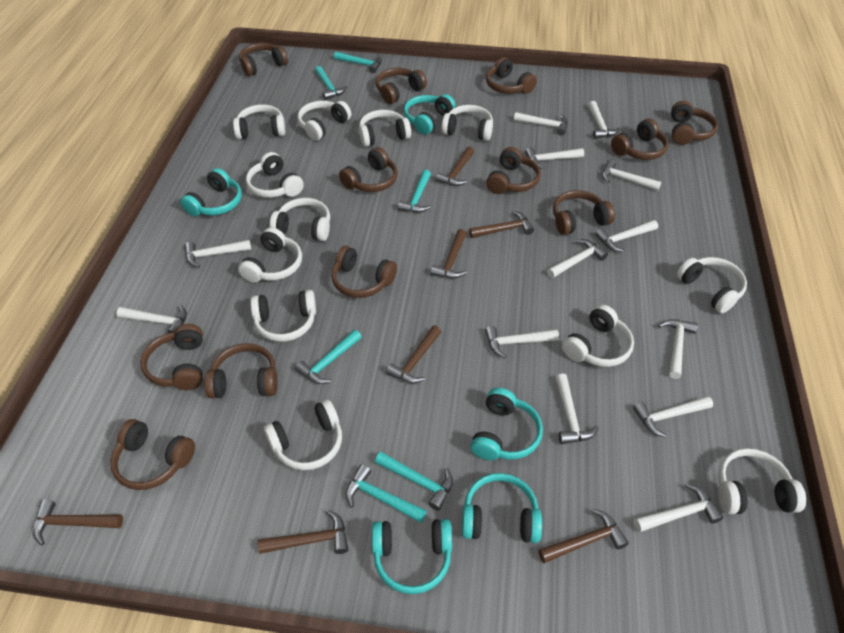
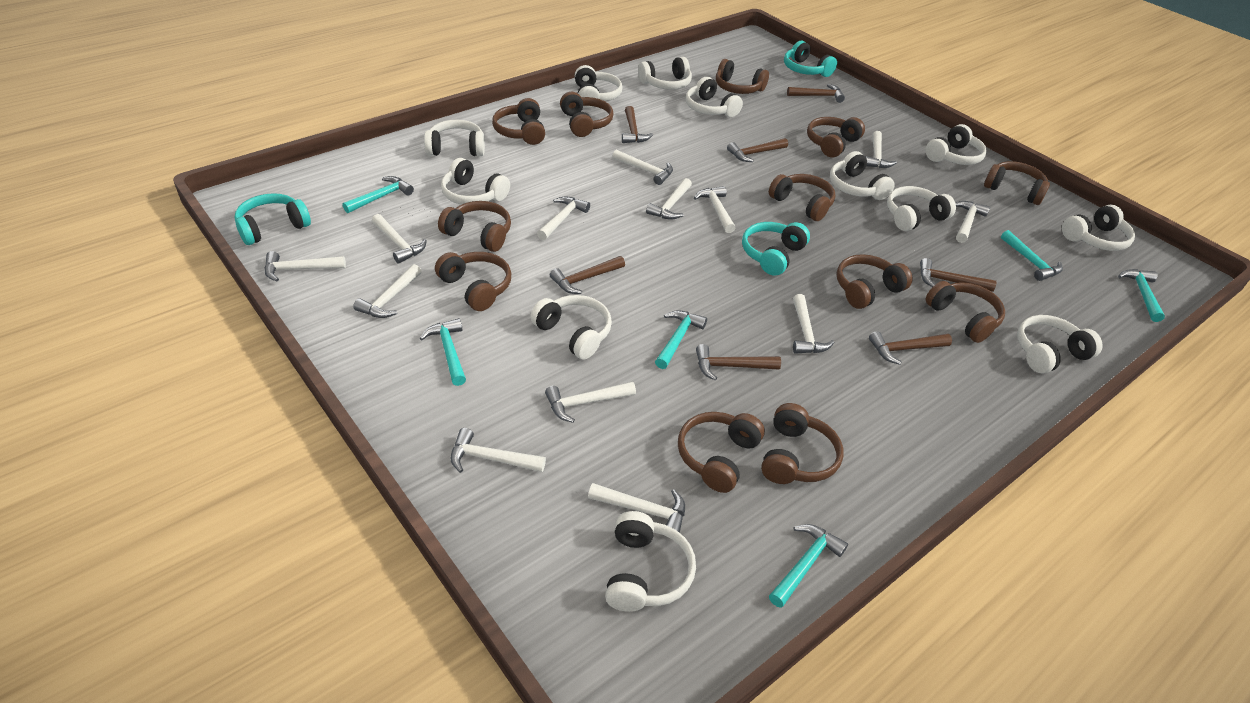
turquoise headphones: 5 -> 3

